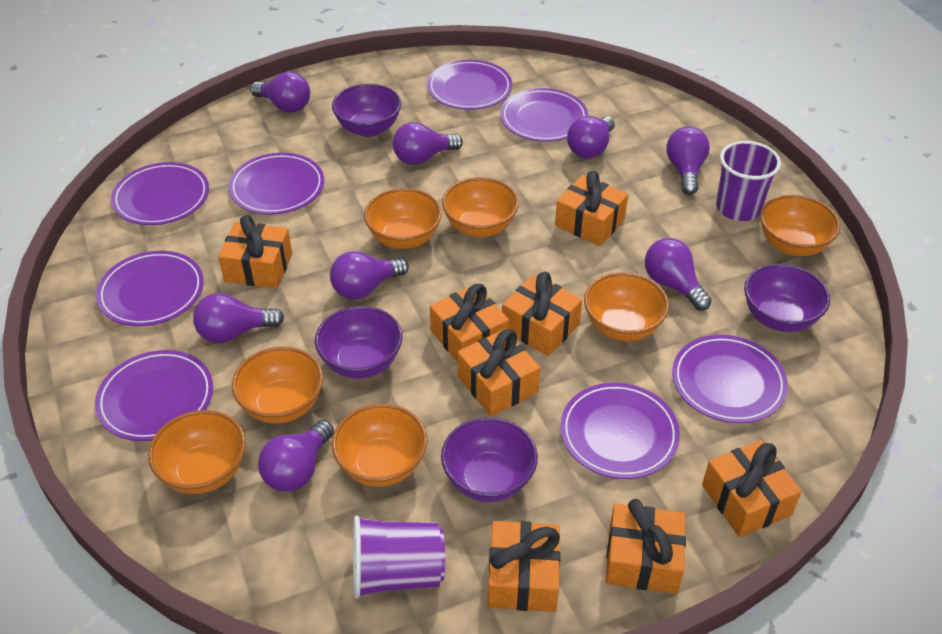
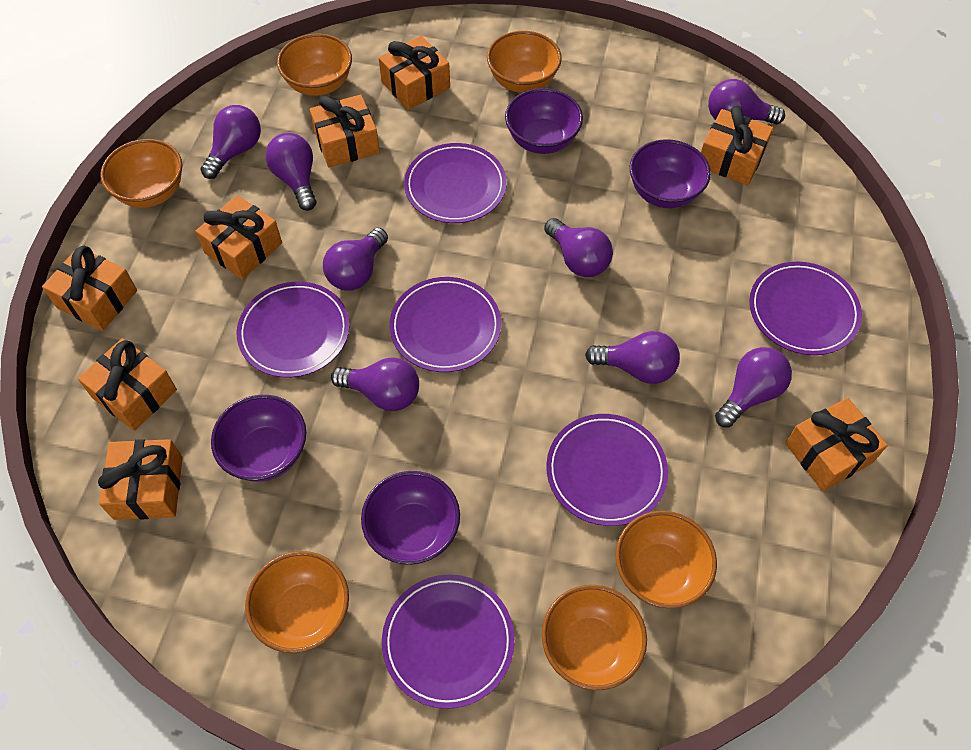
orange bowl: 7 -> 6
purple cup: 2 -> 0
purple plate: 8 -> 6

